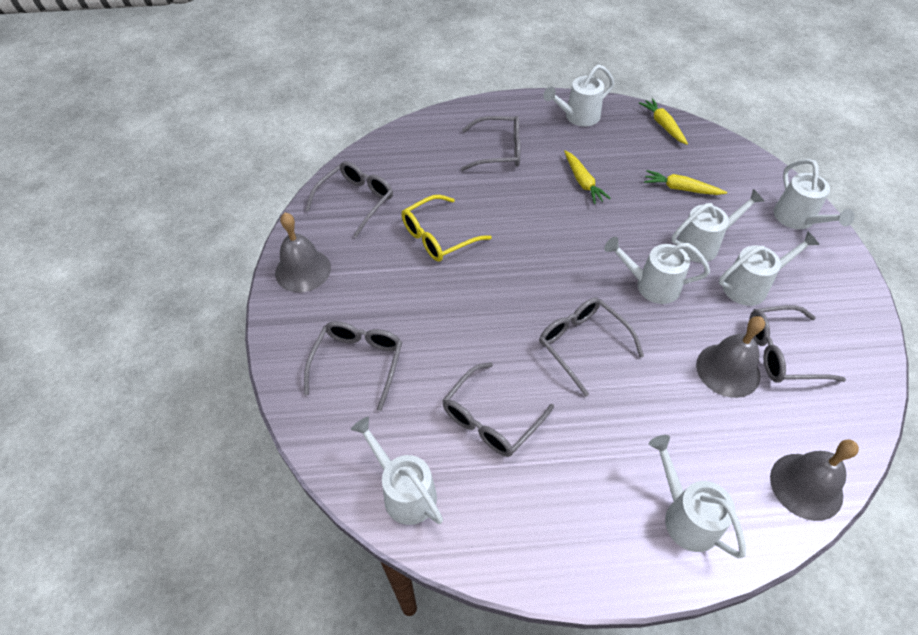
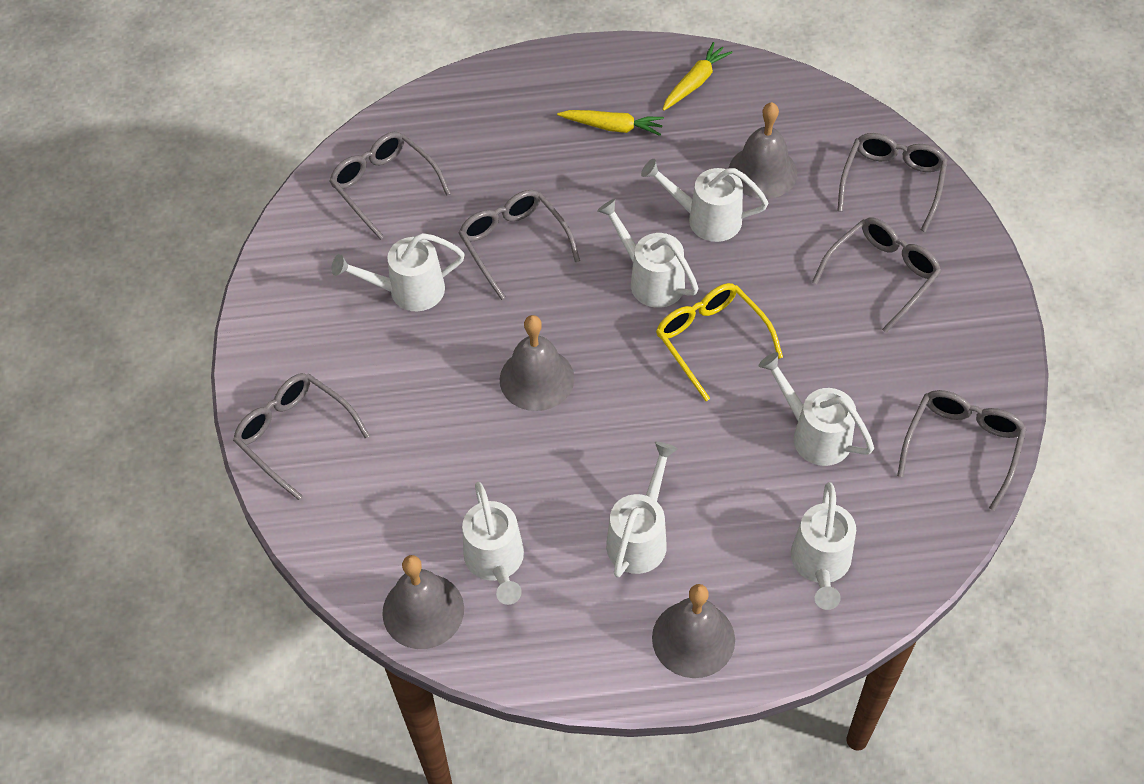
grey bell: 3 -> 4
yellow carrot: 3 -> 2

